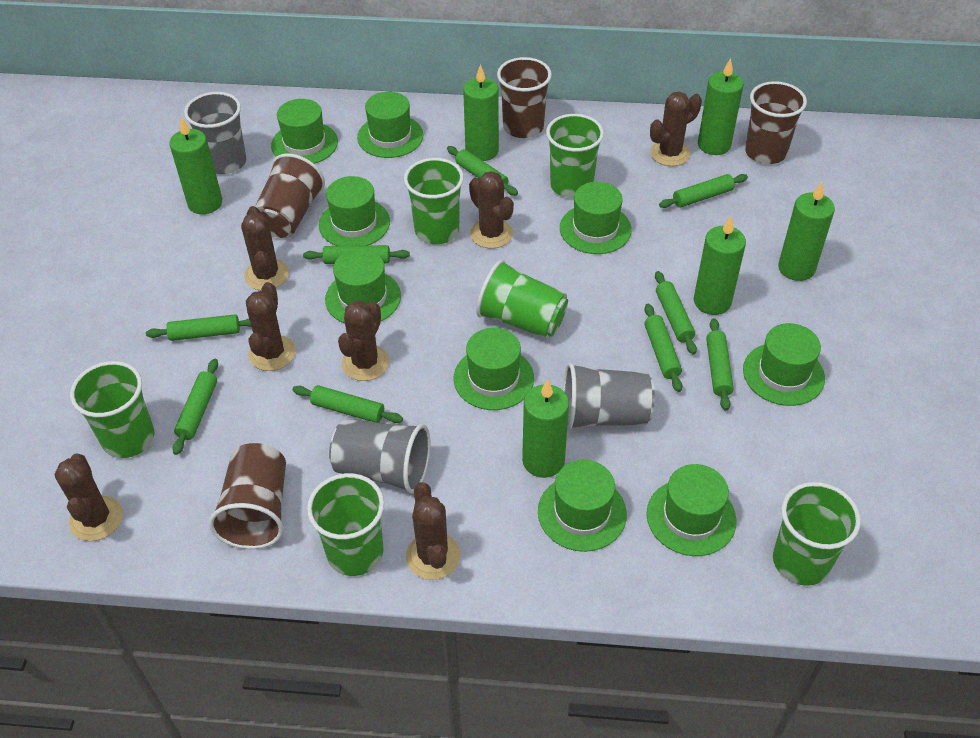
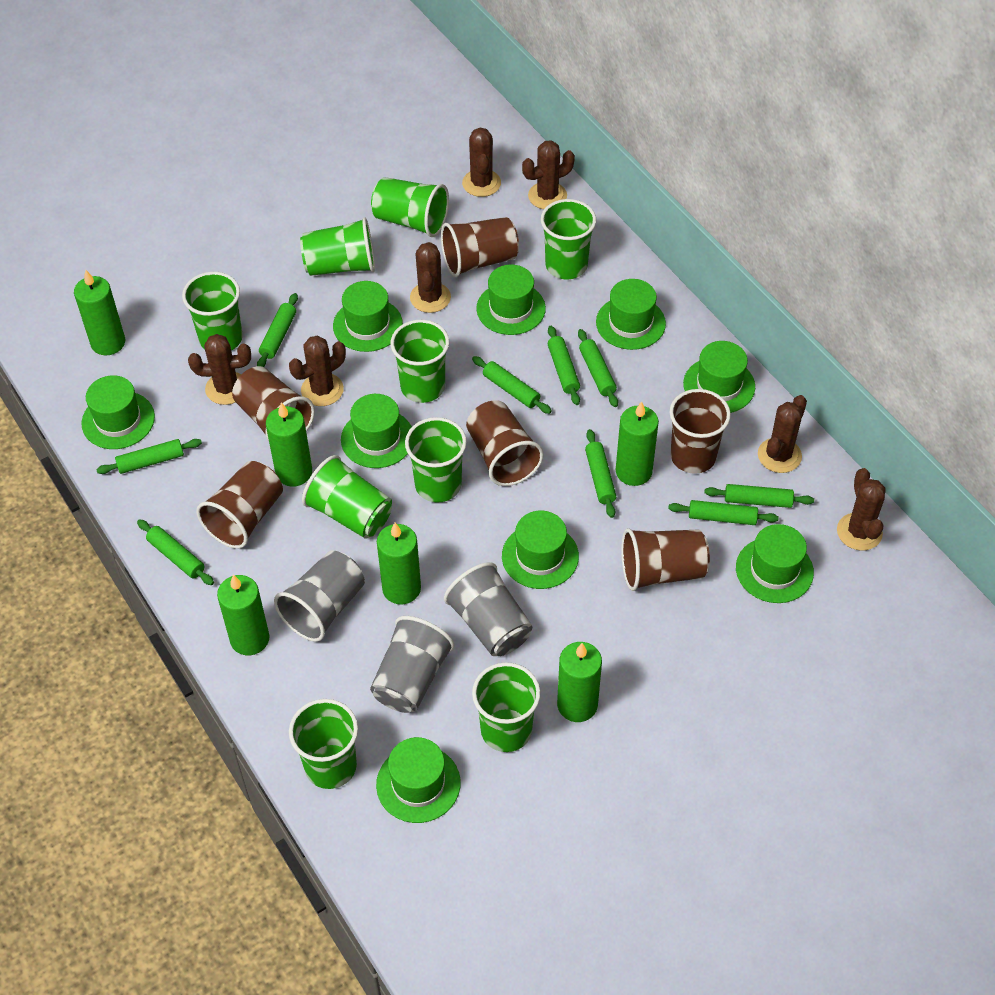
brown cup: 4 -> 6
green cup: 6 -> 9

